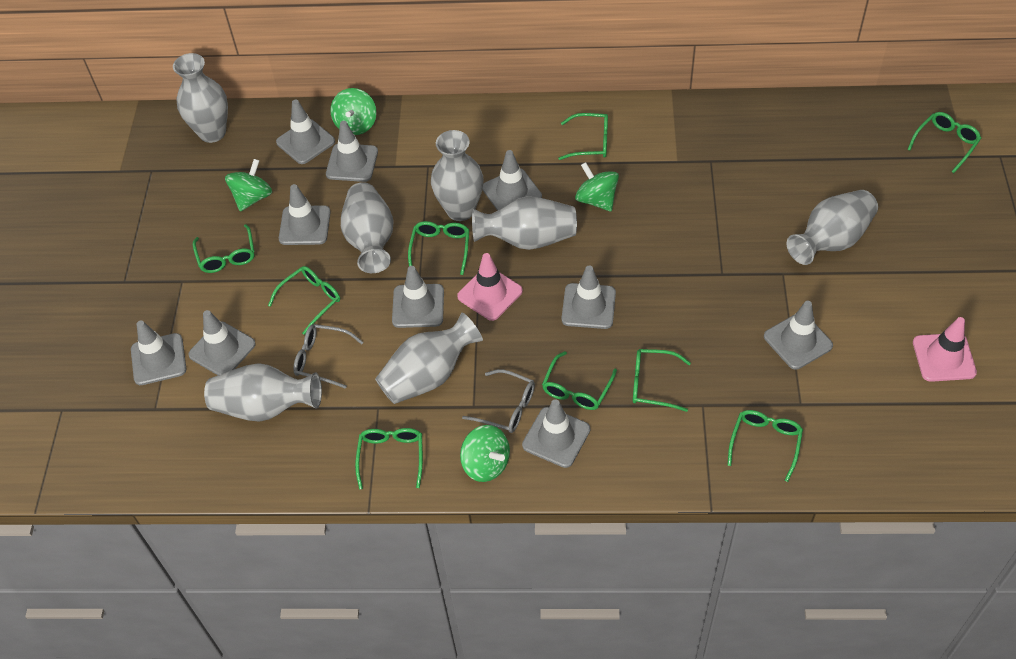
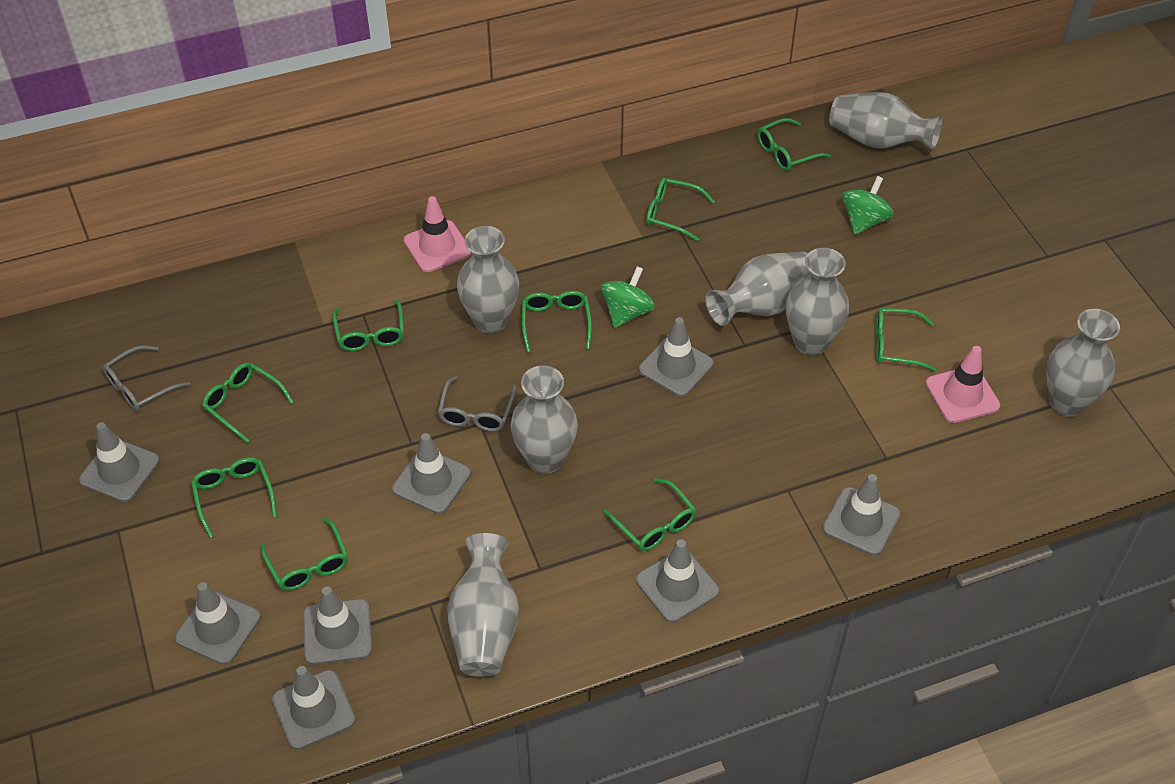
green spinning top: 4 -> 2
grey traffic cone: 10 -> 8

